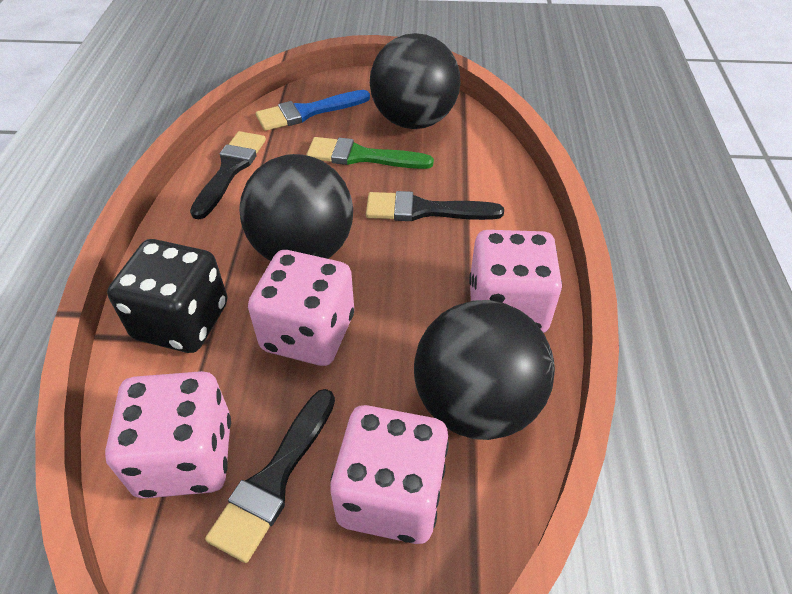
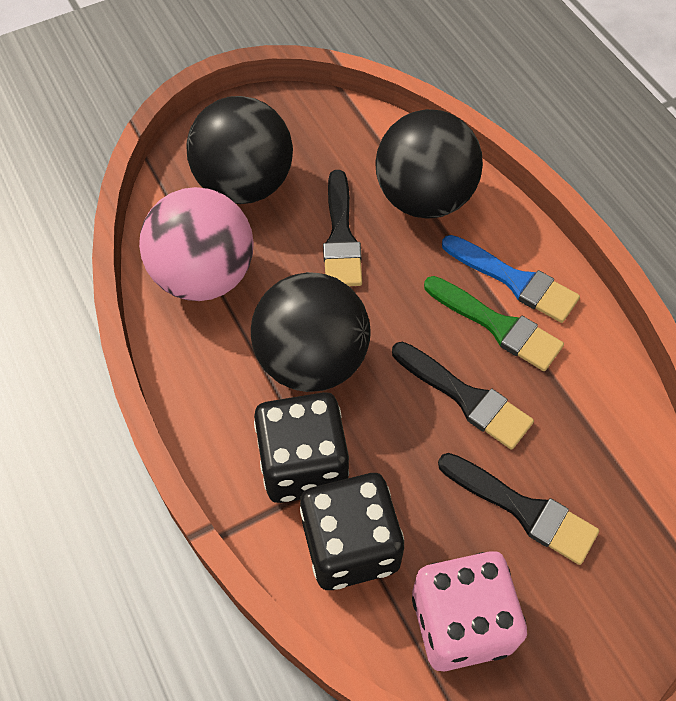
black dice: 1 -> 2
pink ball: 0 -> 1
pink dice: 4 -> 1

